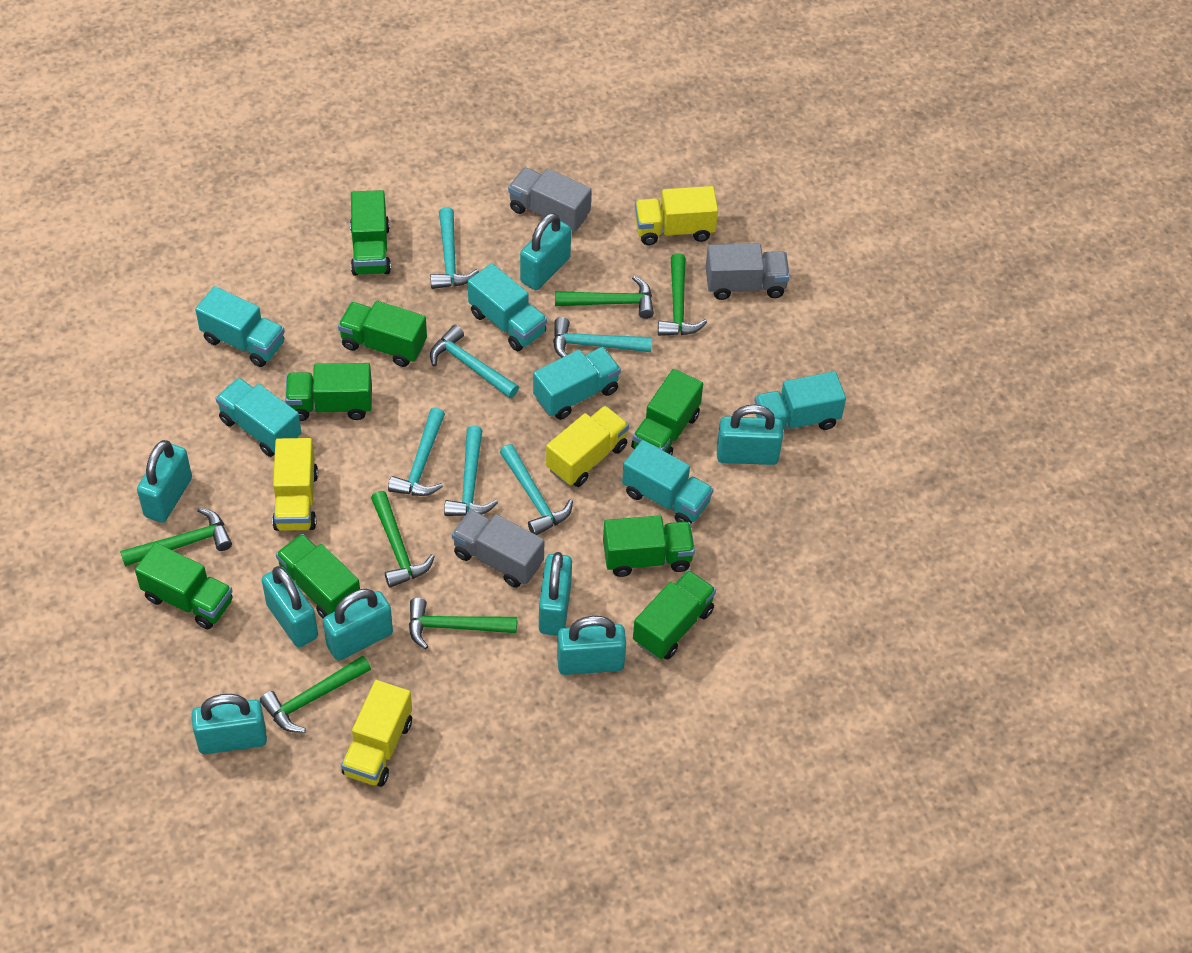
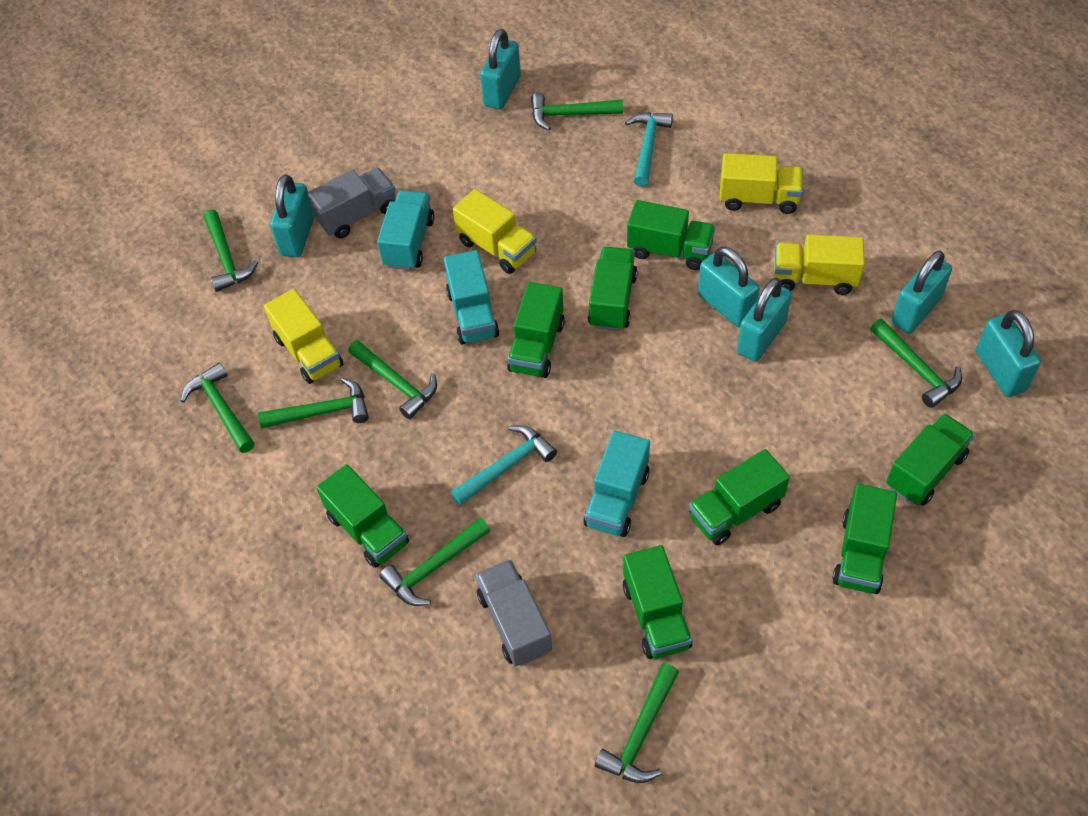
green hammer: 6 -> 8
grey truck: 3 -> 2
turquoise hammer: 6 -> 2
turquoise padlock: 8 -> 6
turquoise truck: 6 -> 3

